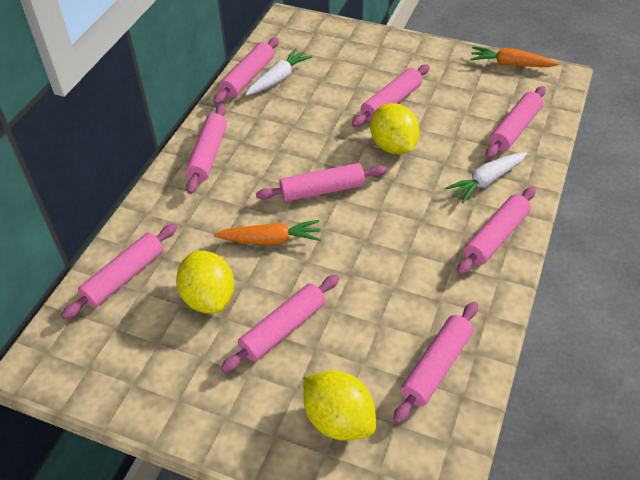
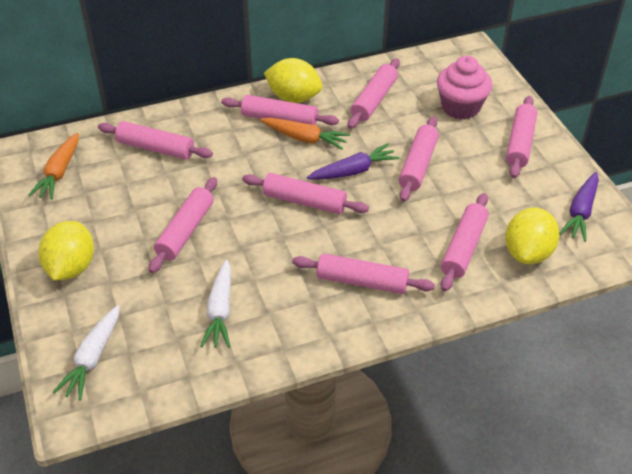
pink cupcake: 0 -> 1
purple carrot: 0 -> 2

